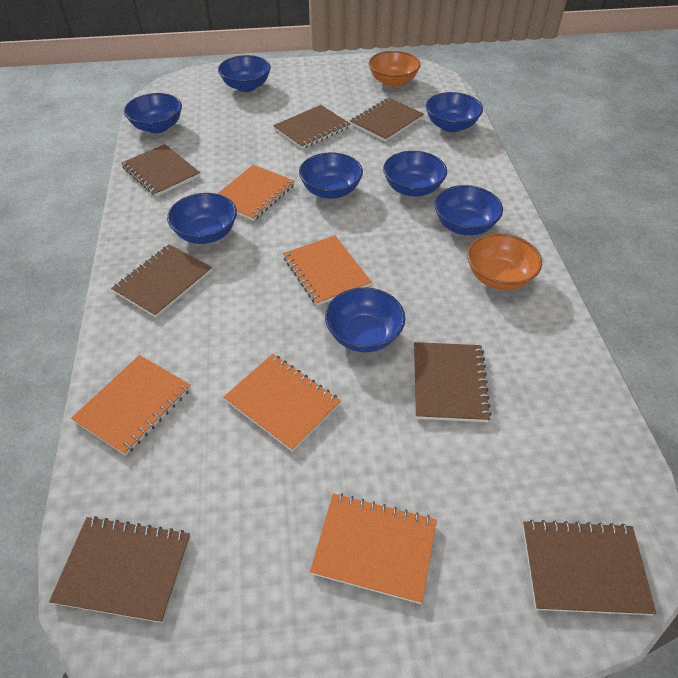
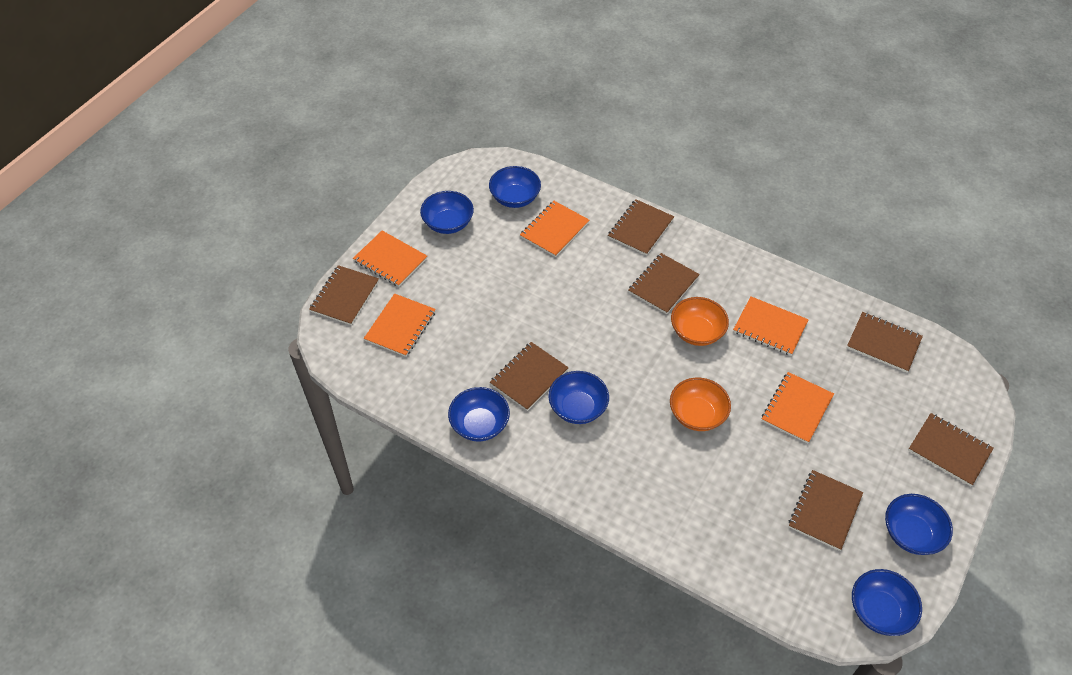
blue bowl: 8 -> 6

